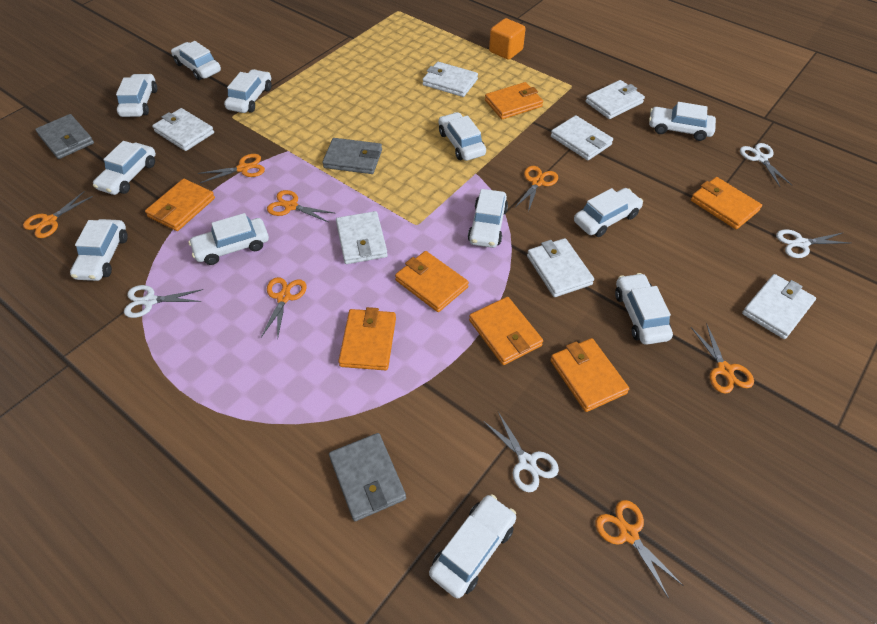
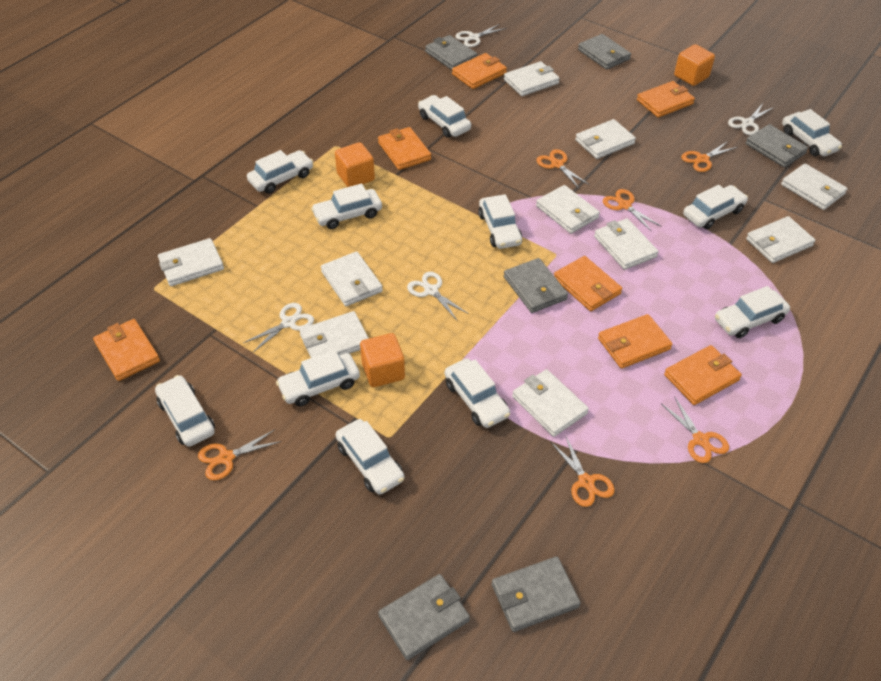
grey wallet: 3 -> 6
orange cube: 1 -> 3
orange scissors: 7 -> 6
white car: 12 -> 11
white wallet: 7 -> 10

